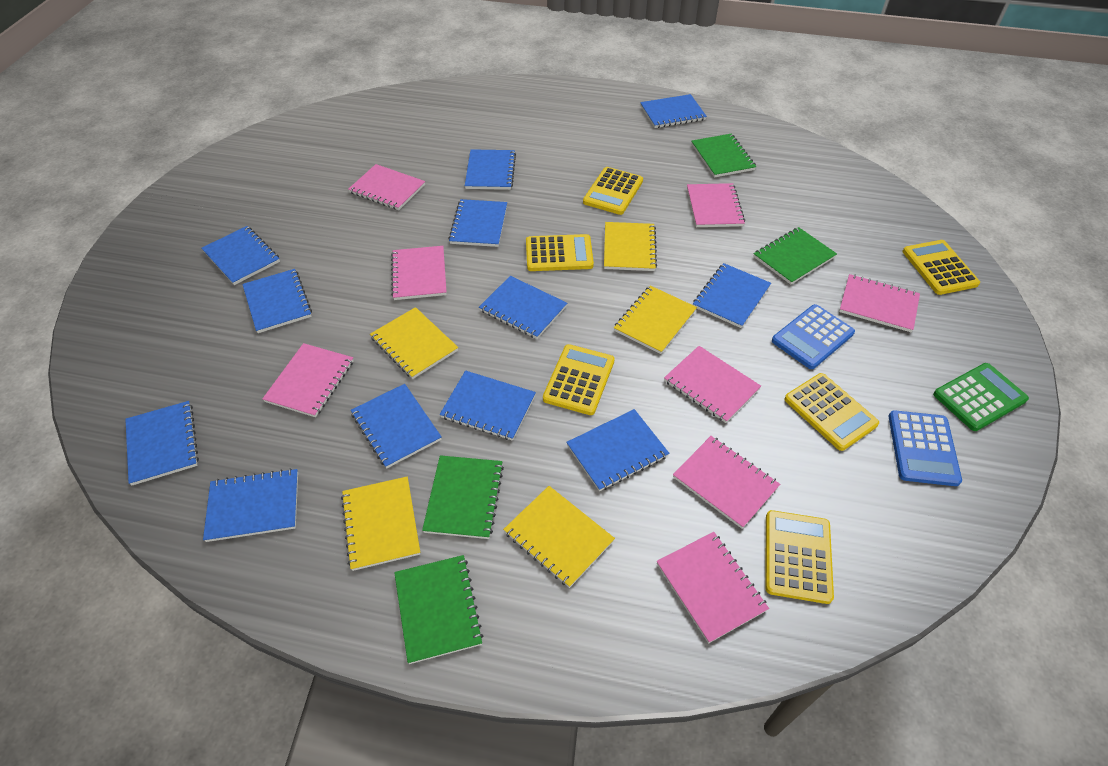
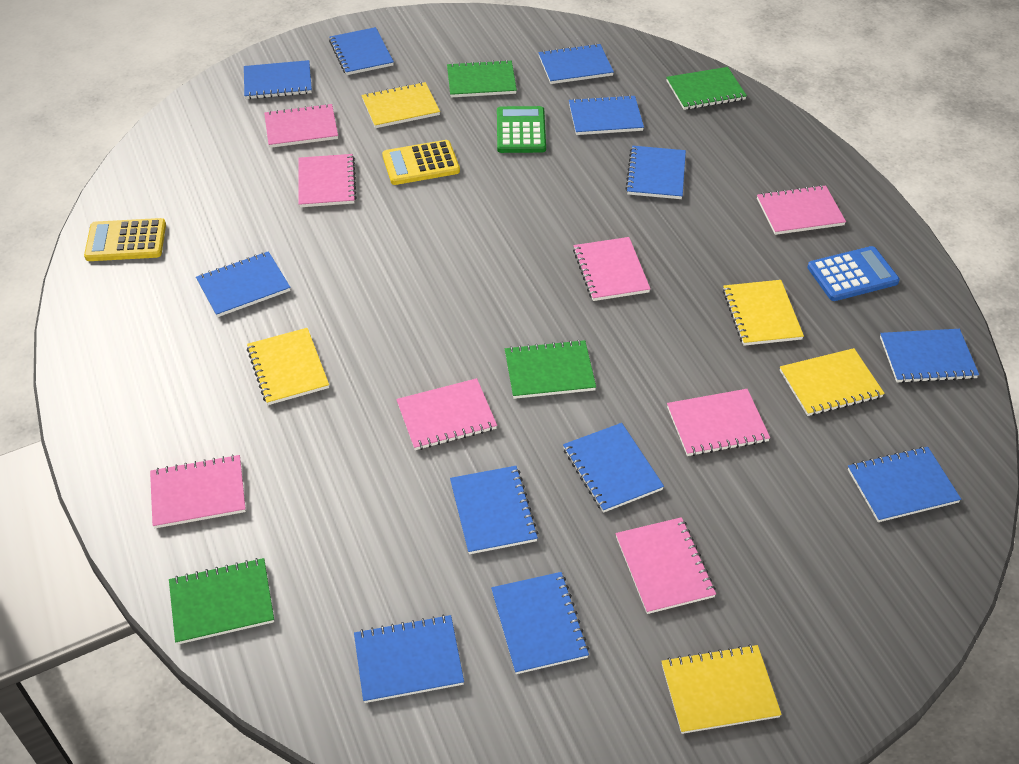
blue calculator: 2 -> 1
yellow calculator: 6 -> 2

